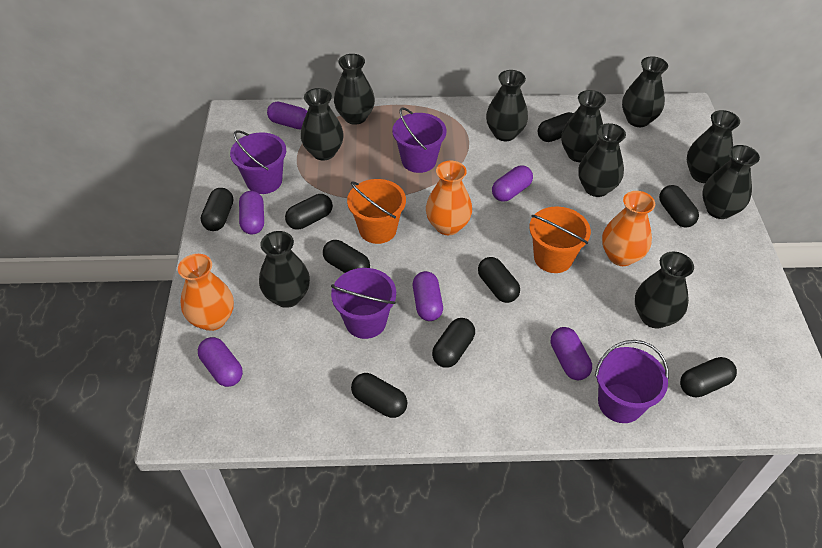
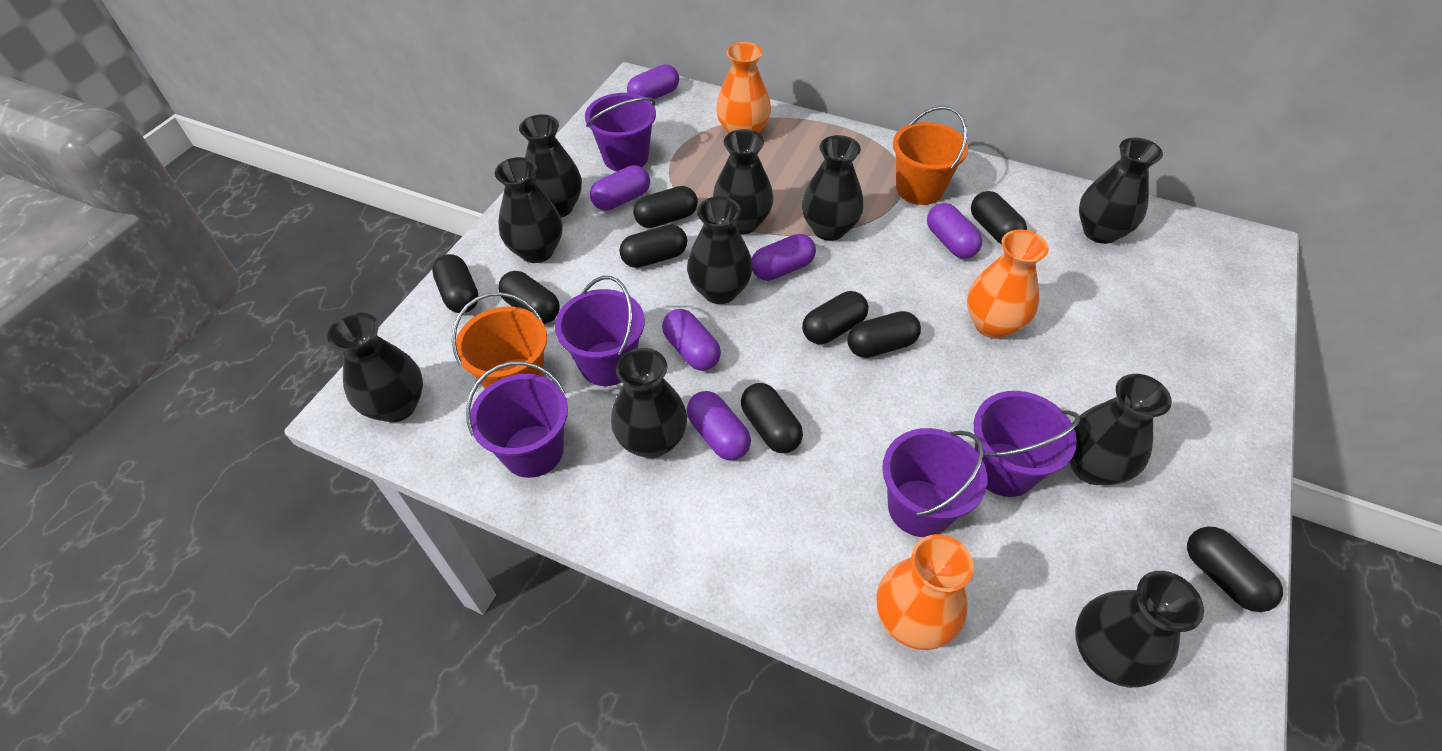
purple bucket: 4 -> 5

